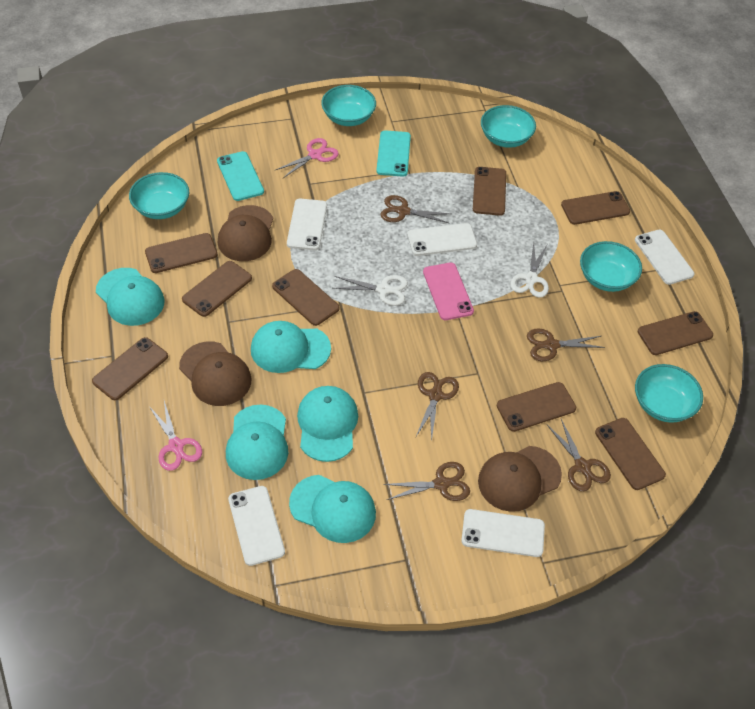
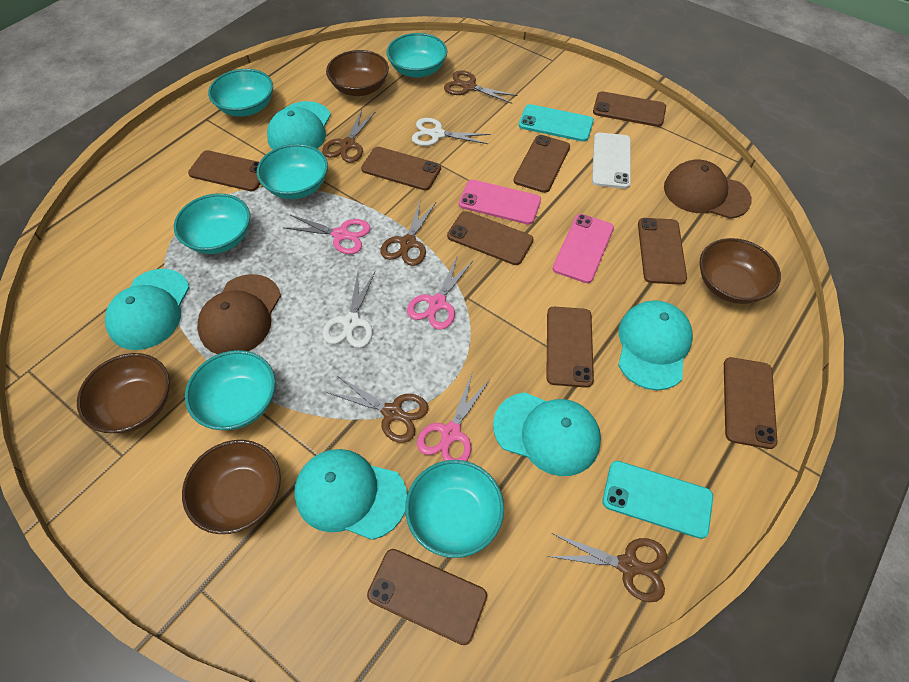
brown bowl: 0 -> 4
brown cap: 3 -> 2
pink phone: 1 -> 2
pink scissors: 2 -> 3
turquoise bowl: 5 -> 6
white phone: 5 -> 1

